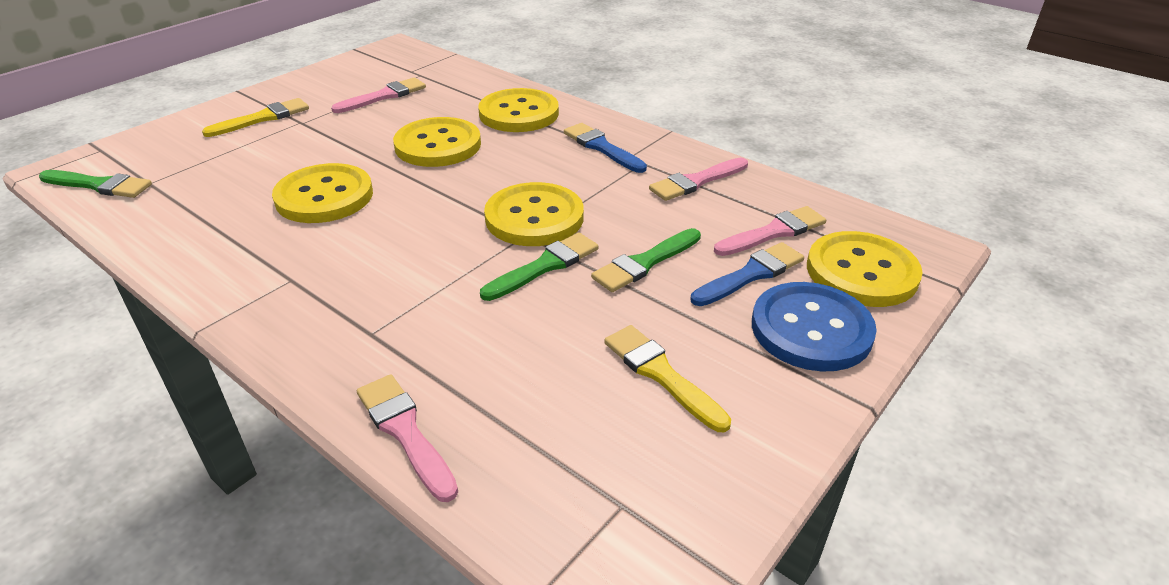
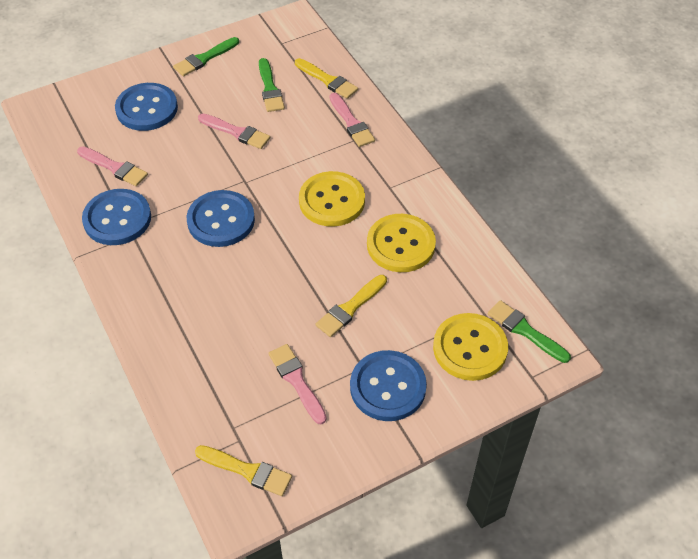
blue brush: 2 -> 0
blue button: 1 -> 4
yellow brush: 2 -> 3
yellow button: 5 -> 3

